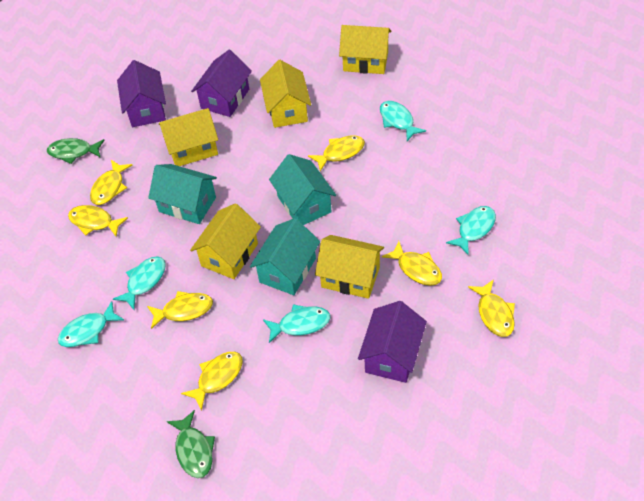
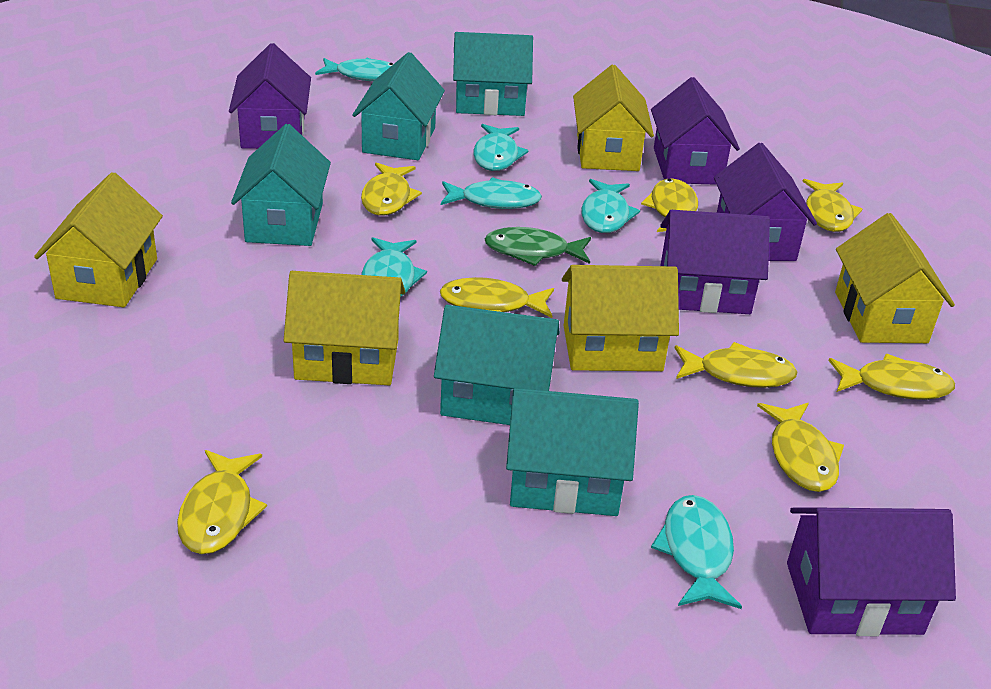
green fish: 2 -> 1
purple house: 3 -> 5
turquoise fish: 5 -> 6
turquoise house: 3 -> 5
yellow fish: 7 -> 8

